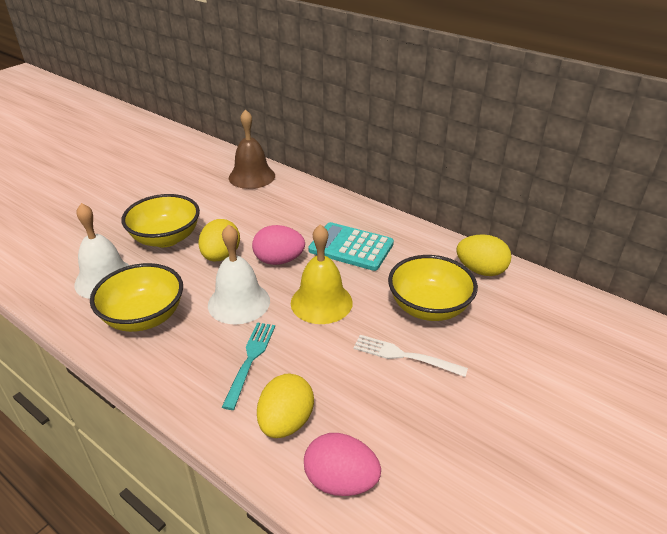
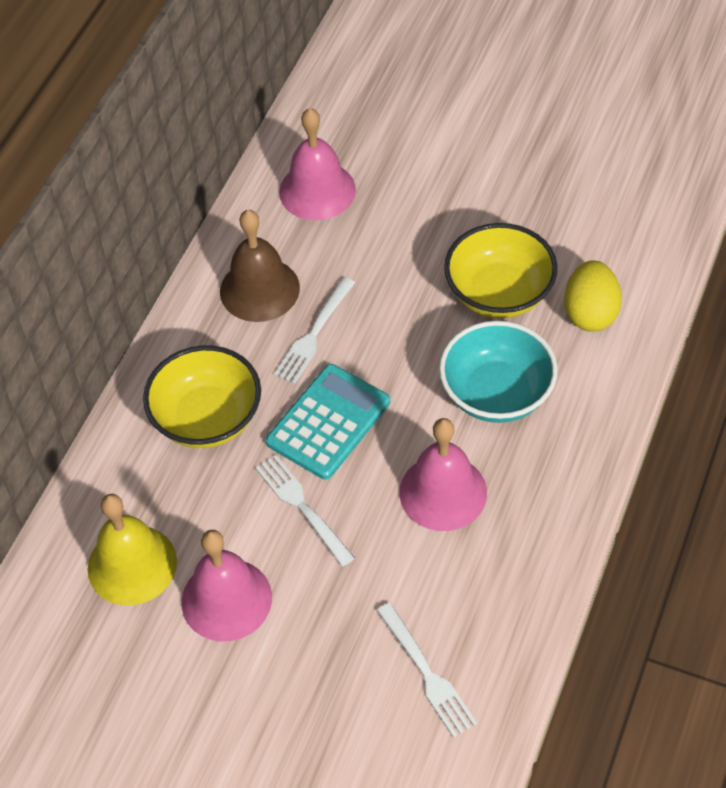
pink bell: 0 -> 3
pink egg: 2 -> 0
turquoise bowl: 0 -> 1
turquoise fork: 1 -> 0
white bell: 2 -> 0
white fork: 1 -> 3
yellow bowl: 3 -> 2
yellow egg: 3 -> 1

